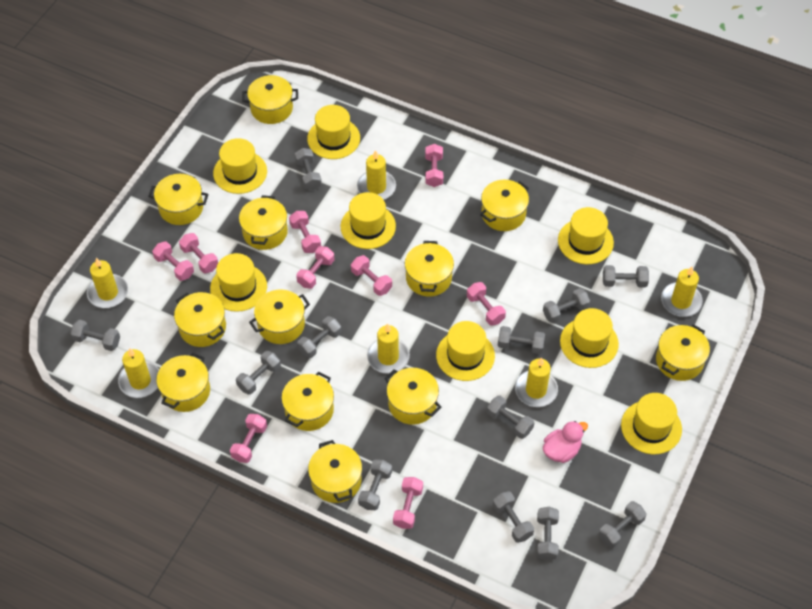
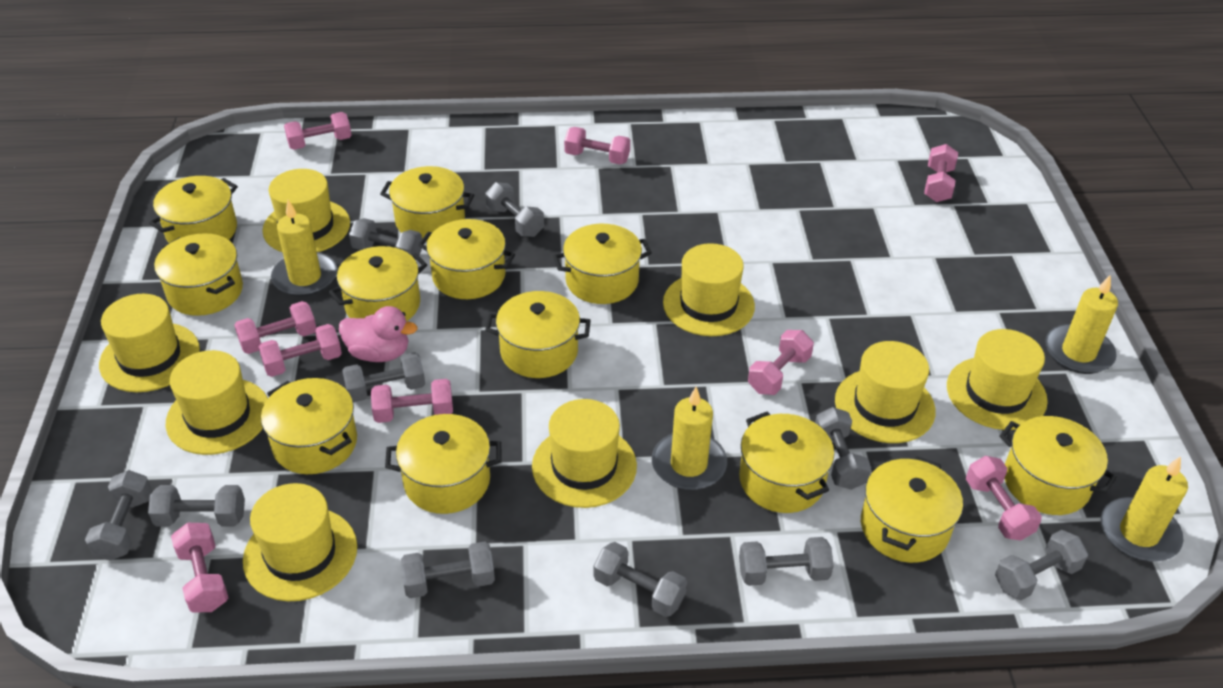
grey dumbbell: 12 -> 10
yellow candle: 6 -> 4

